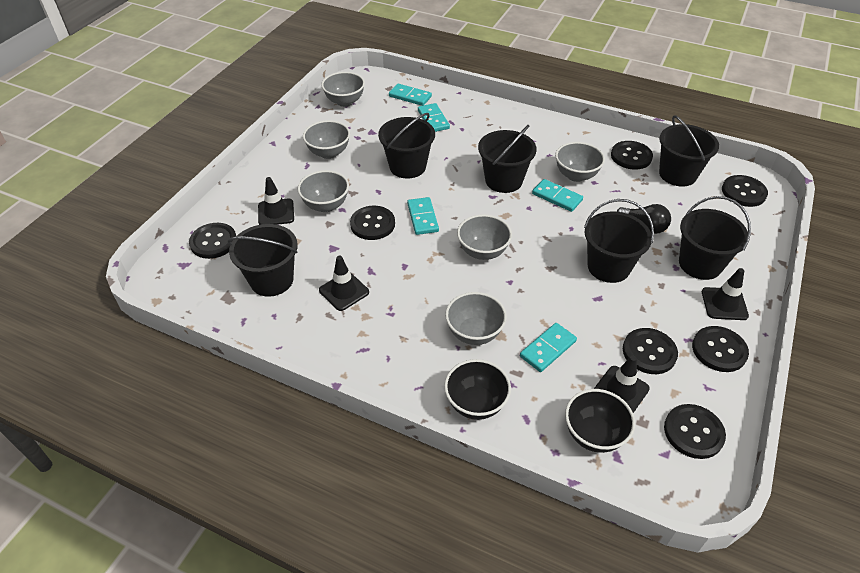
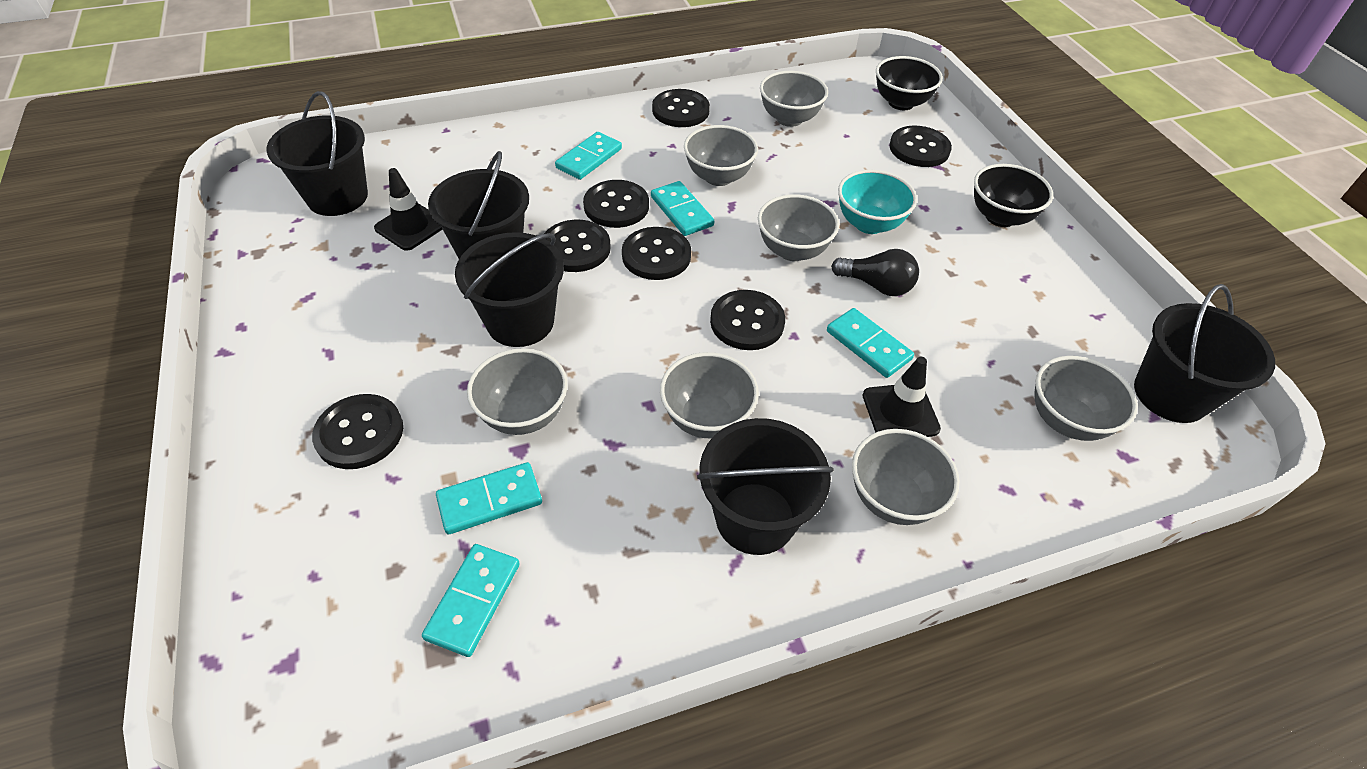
black bucket: 6 -> 5
black traffic cone: 4 -> 2
grey bowl: 6 -> 7
turquoise bowl: 0 -> 1

